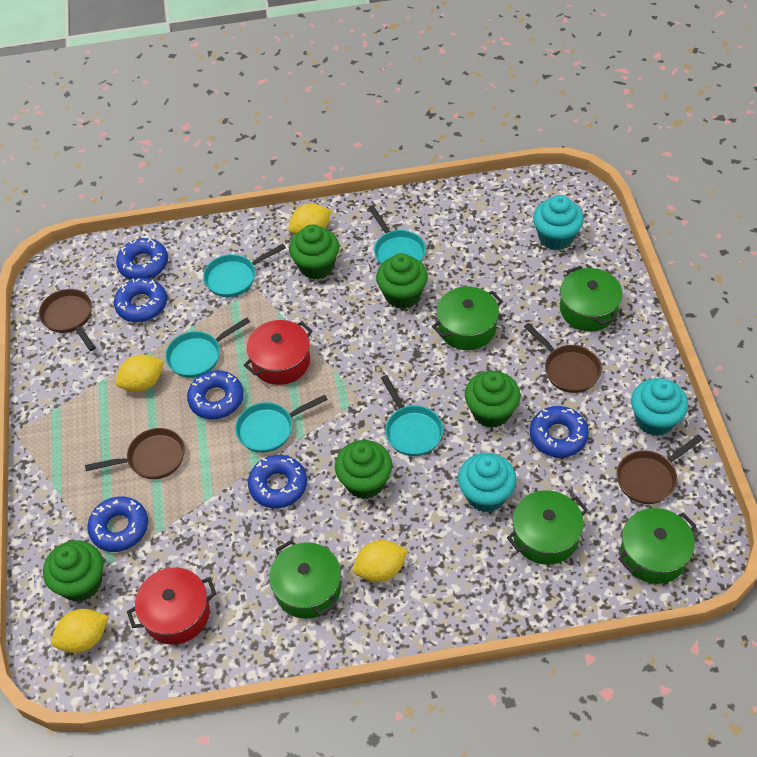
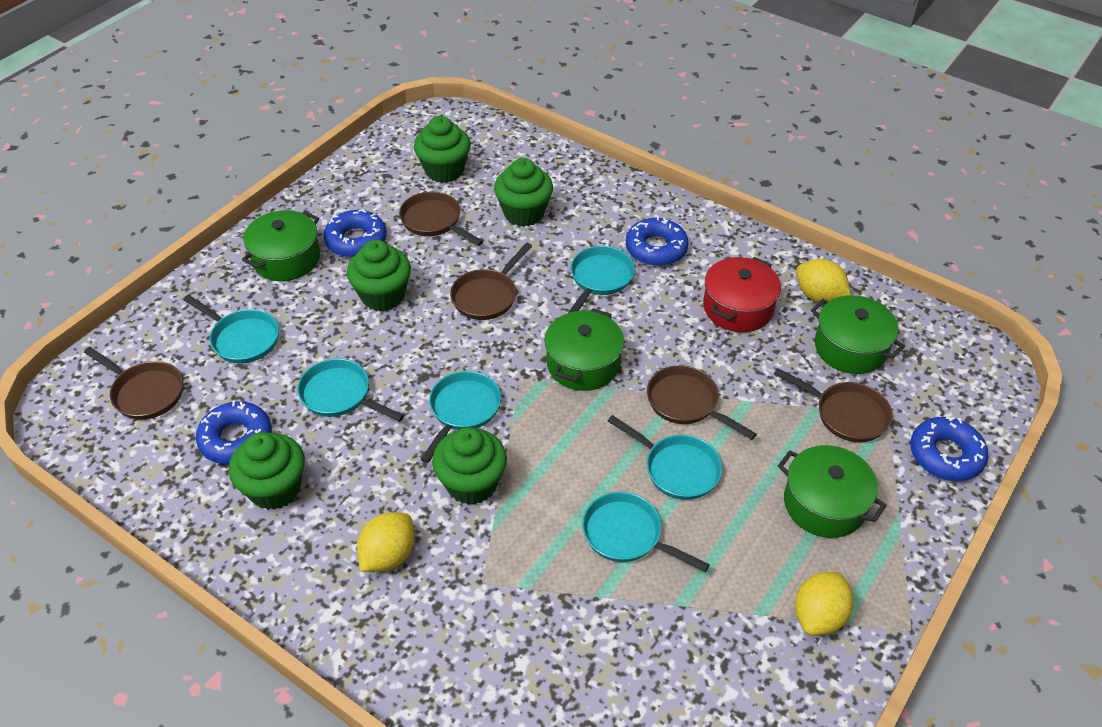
blue donut: 6 -> 4
brown pan: 4 -> 5
green pot: 5 -> 4
red pot: 2 -> 1
turquoise cupcake: 3 -> 0
turquoise pan: 5 -> 6
yellow lemon: 4 -> 3

